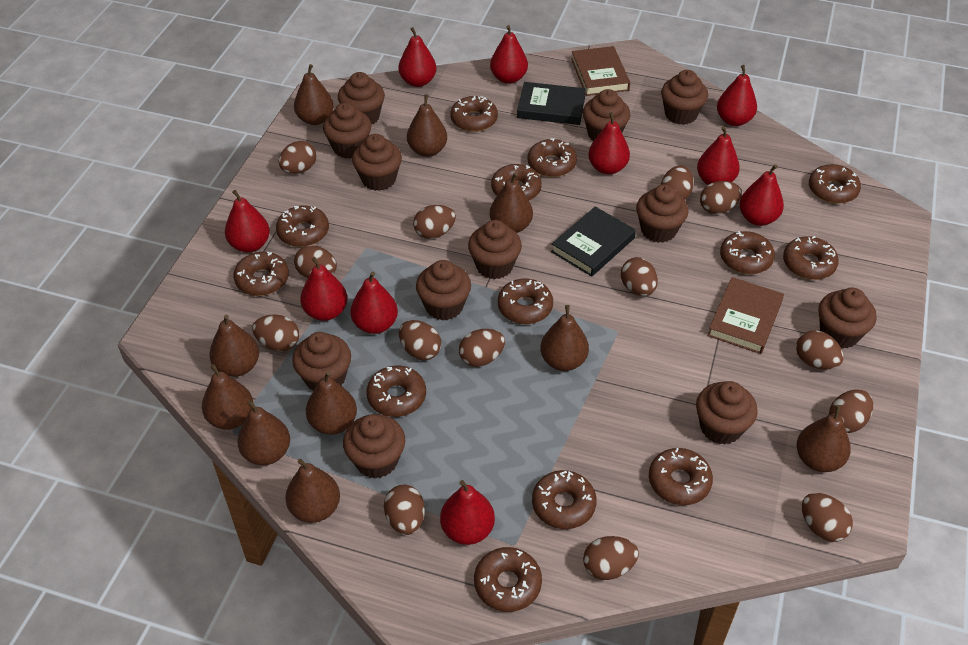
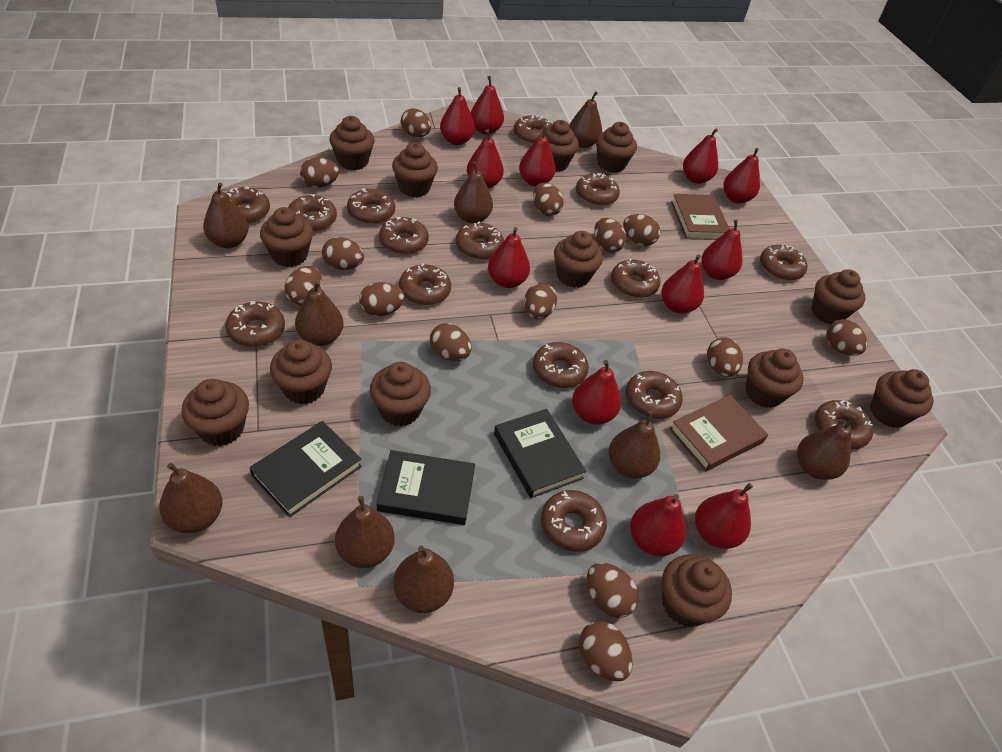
black book: 2 -> 3
brown cupcake: 12 -> 13
brown donut: 13 -> 15
brown pear: 10 -> 9
red pear: 10 -> 12

